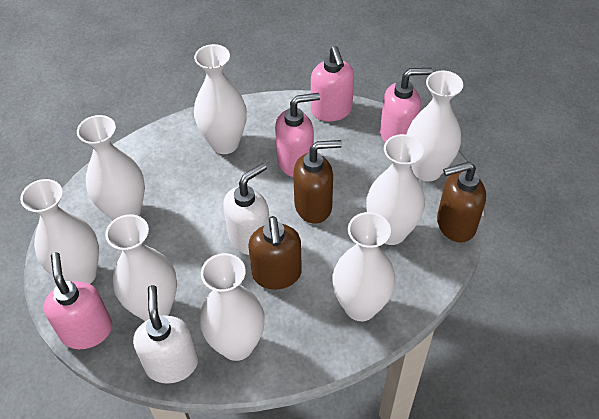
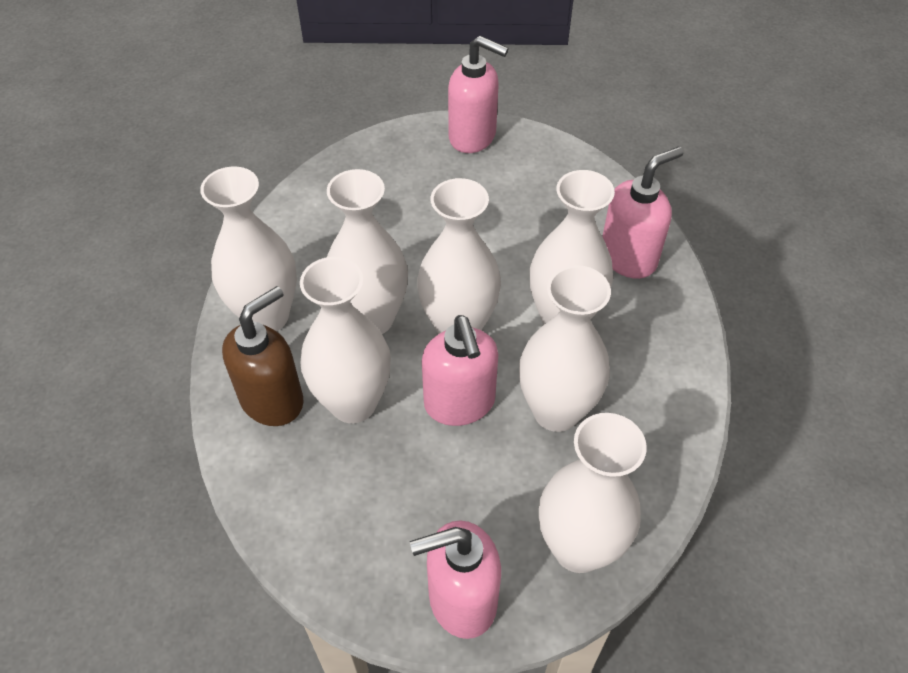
brown soap dispenser: 3 -> 1
white soap dispenser: 2 -> 0
white vase: 8 -> 7

